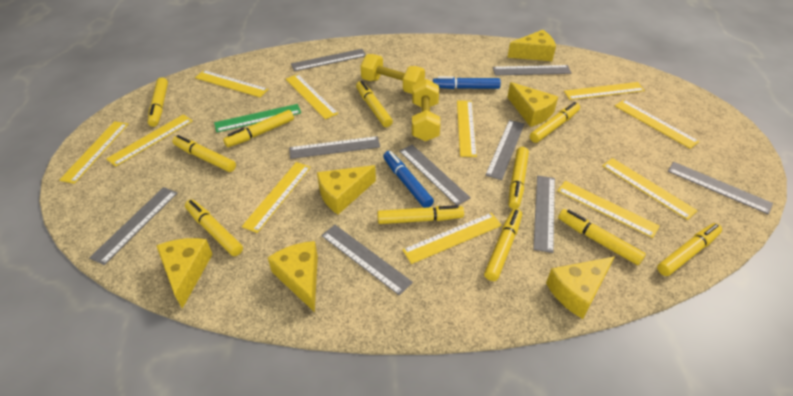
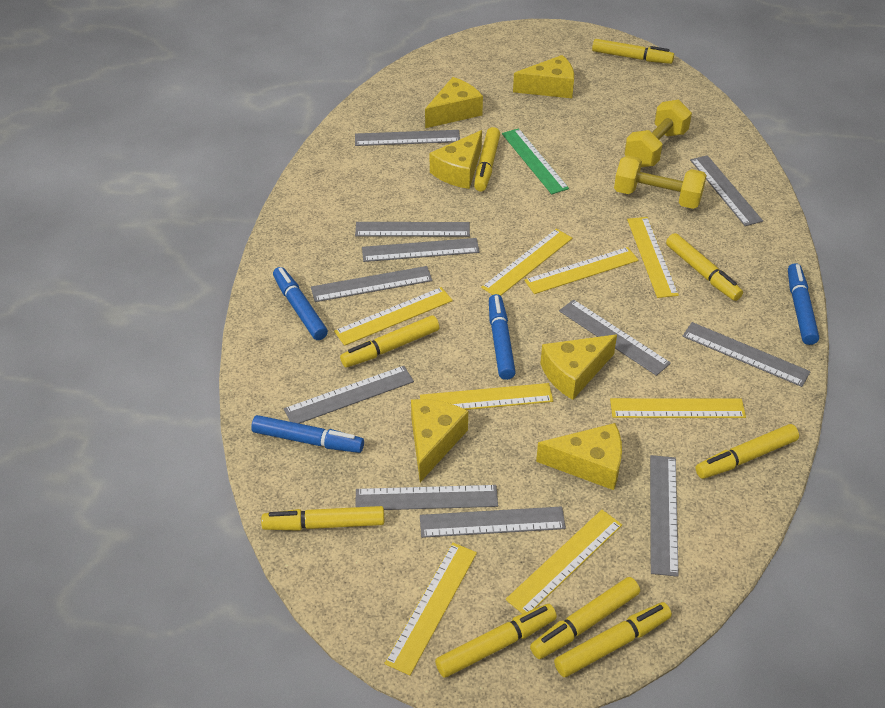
blue marker: 2 -> 4
grey ruler: 9 -> 11
yellow marker: 11 -> 9
yellow ruler: 11 -> 8

